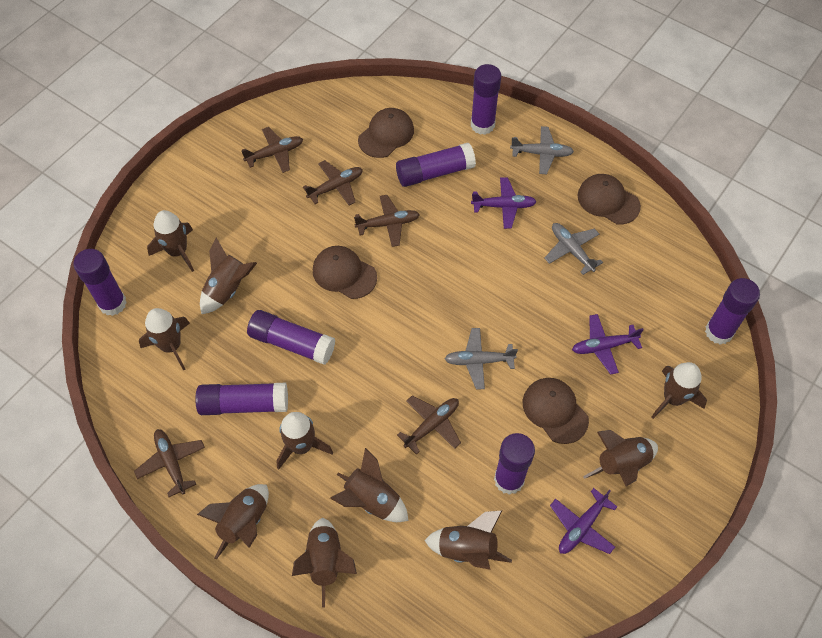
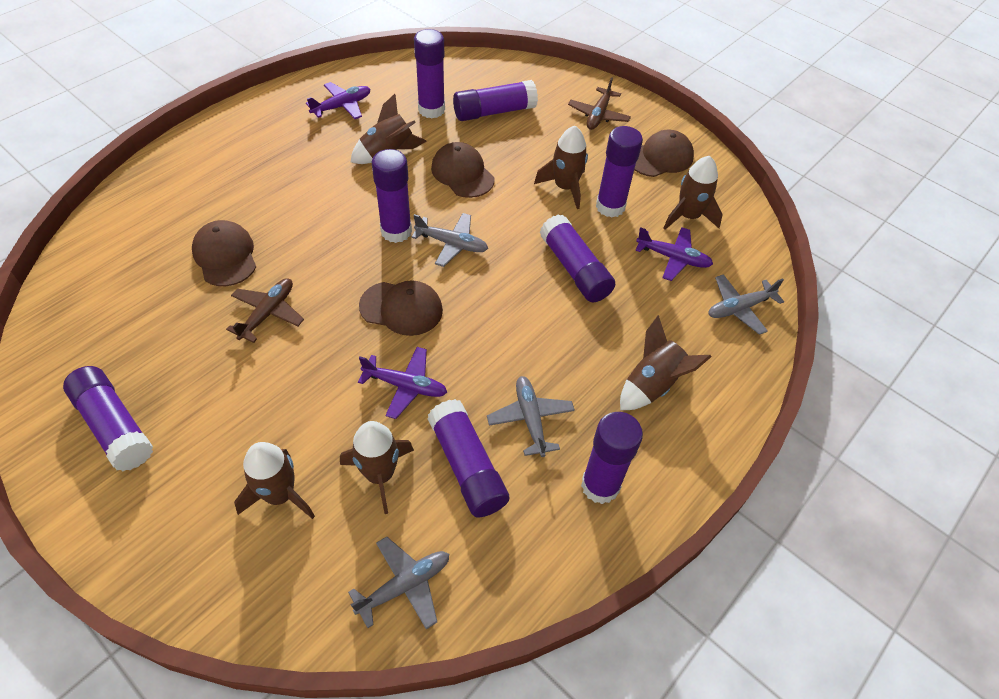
brown plane: 5 -> 2
brown rocket: 10 -> 6
grey plane: 3 -> 4
purple glue stick: 7 -> 8

